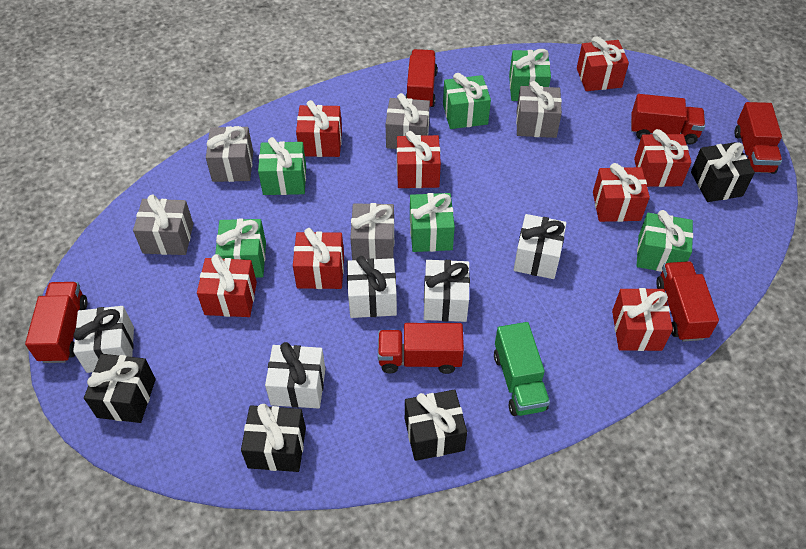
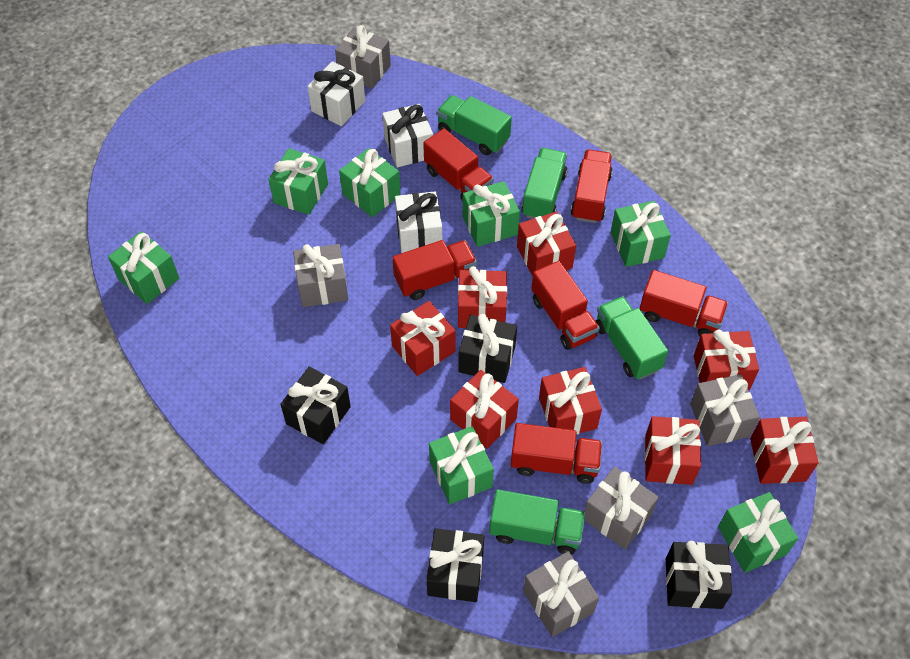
green gift: 6 -> 7
green truck: 1 -> 4
white gift: 5 -> 3

